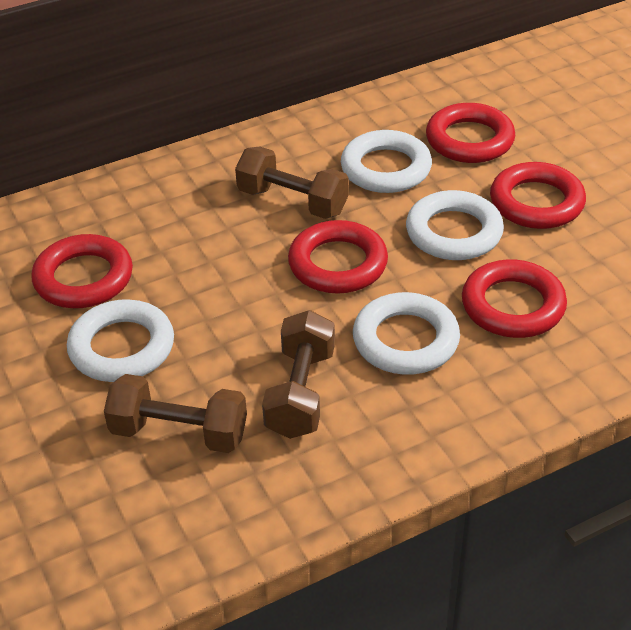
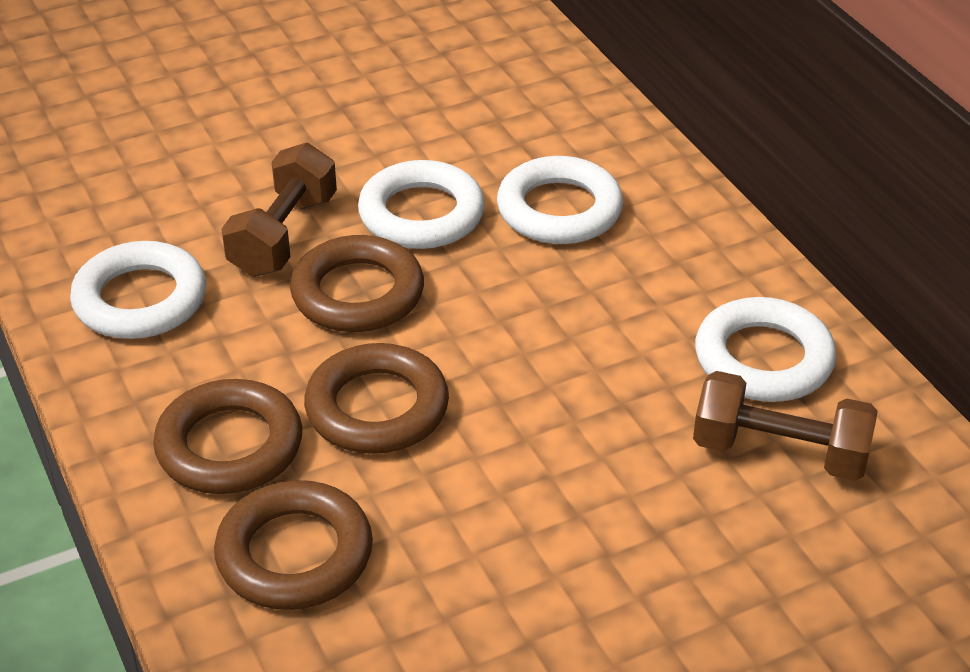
brown dumbbell: 3 -> 2
brown ring: 0 -> 4
red ring: 5 -> 0

